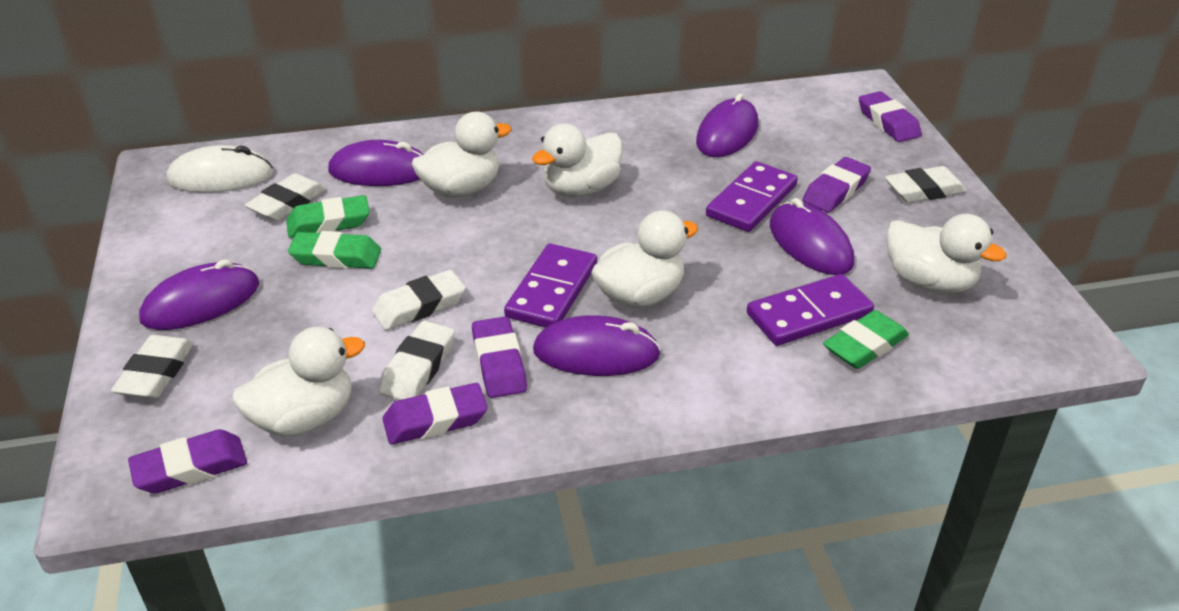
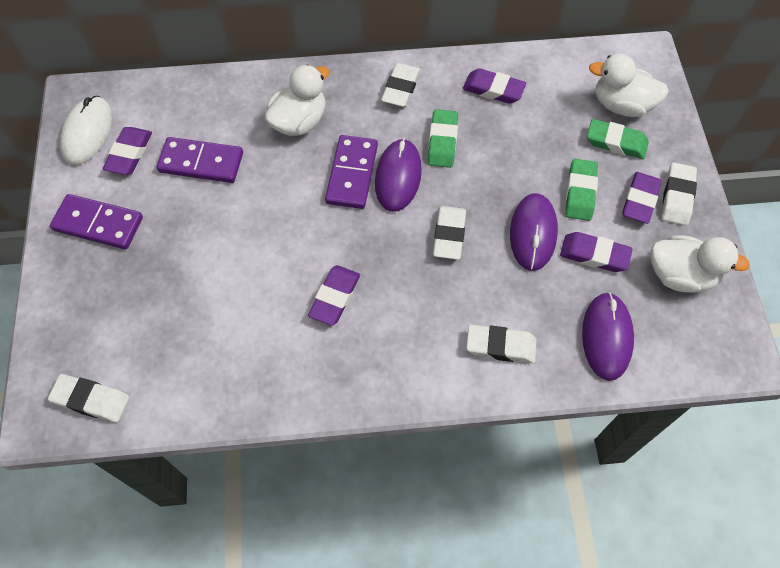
purple mouse: 5 -> 3
white duck: 5 -> 3

